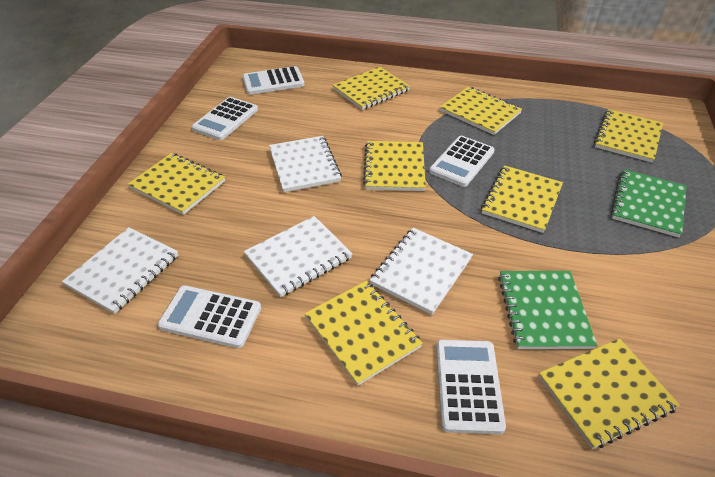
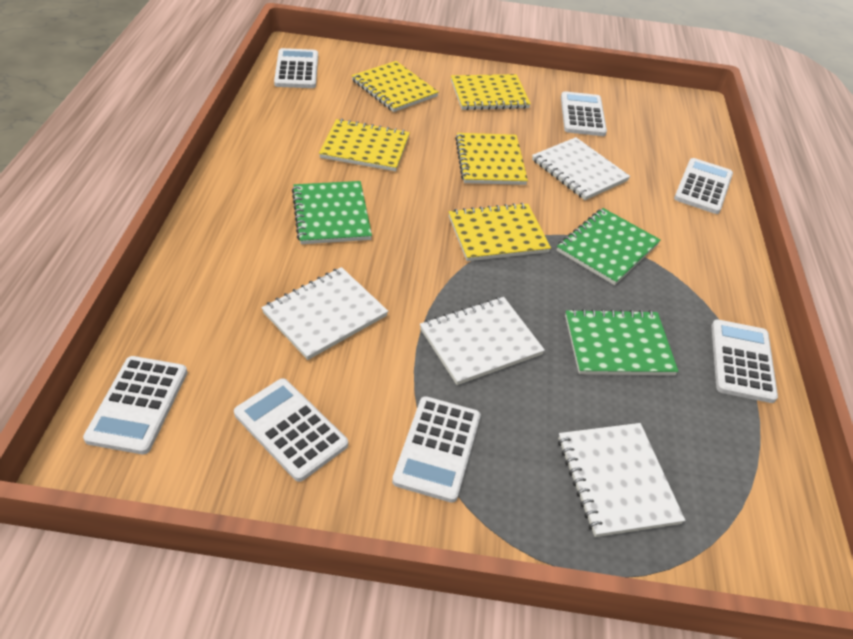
green notebook: 2 -> 3
white calculator: 5 -> 7
yellow notebook: 8 -> 5

